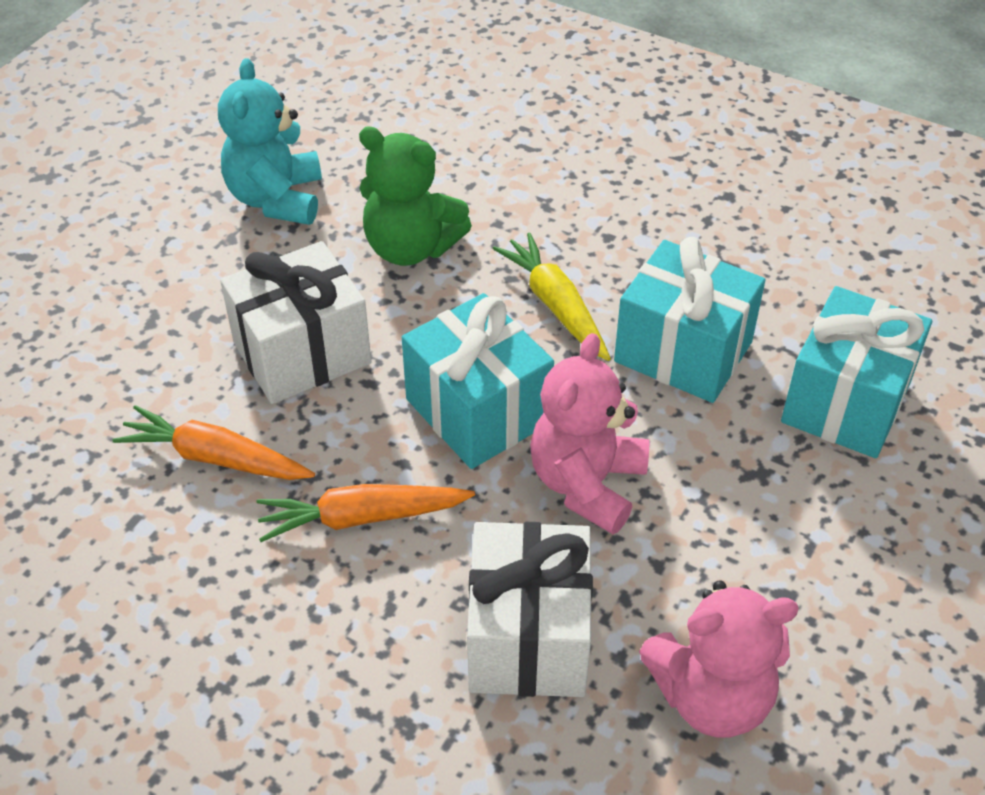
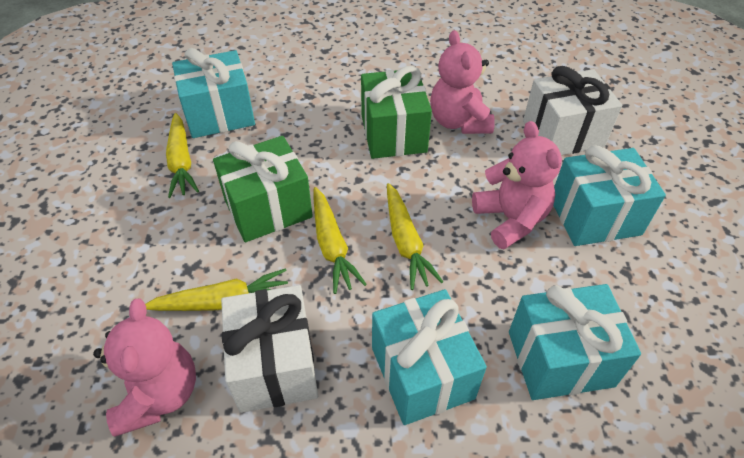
green gift: 0 -> 2
green teddy bear: 1 -> 0
orange carrot: 2 -> 0
pink teddy bear: 2 -> 3
turquoise gift: 3 -> 4
turquoise teddy bear: 1 -> 0
yellow carrot: 1 -> 4

